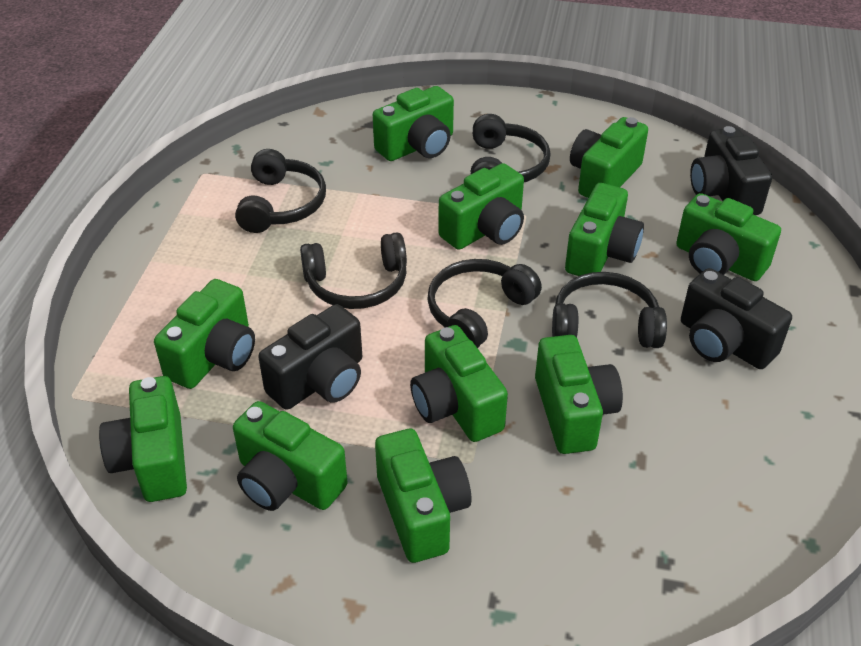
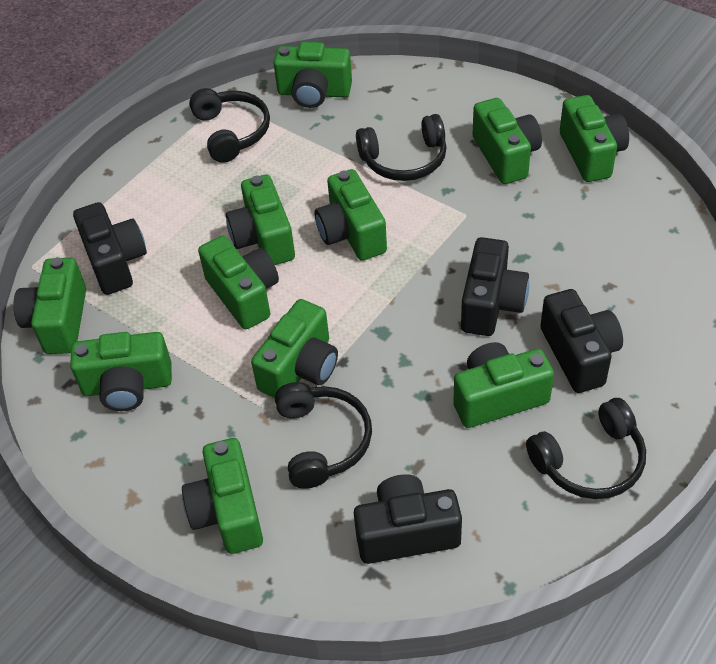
black camera: 3 -> 4
black headphones: 5 -> 4

